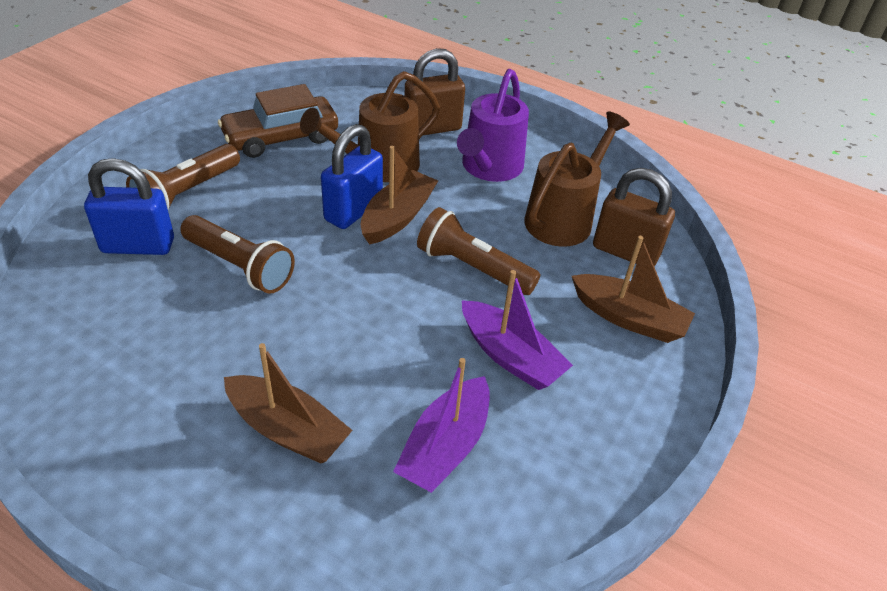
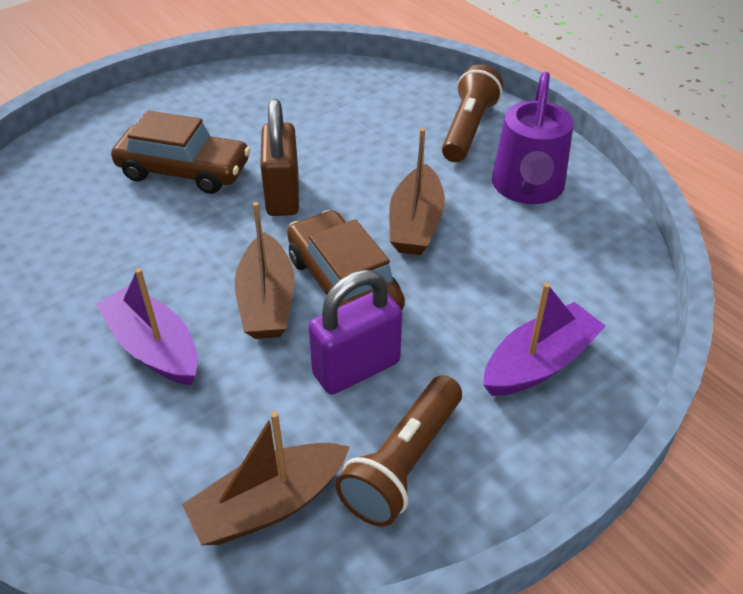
blue padlock: 2 -> 0
brown car: 1 -> 2
brown flashlight: 3 -> 2
brown padlock: 2 -> 1
brown watering can: 2 -> 0
purple padlock: 0 -> 1

